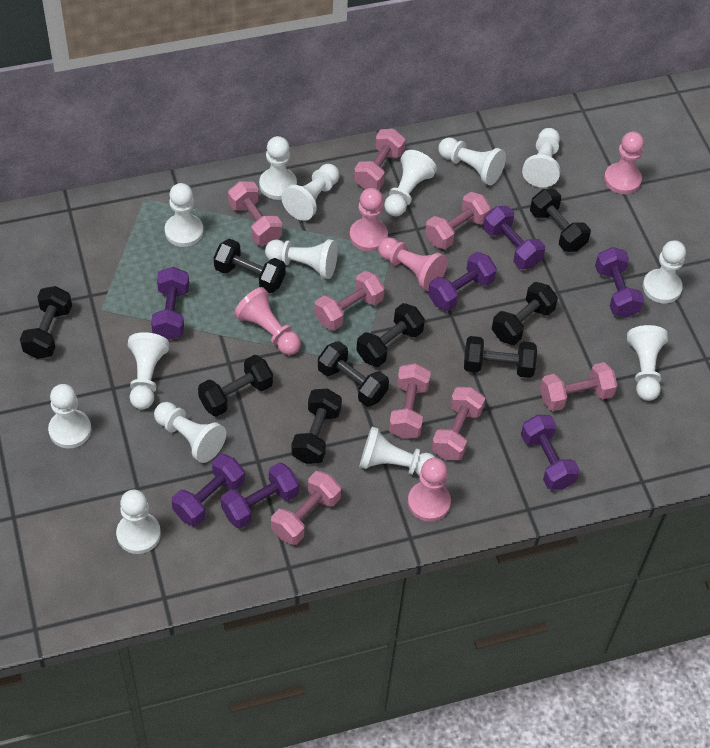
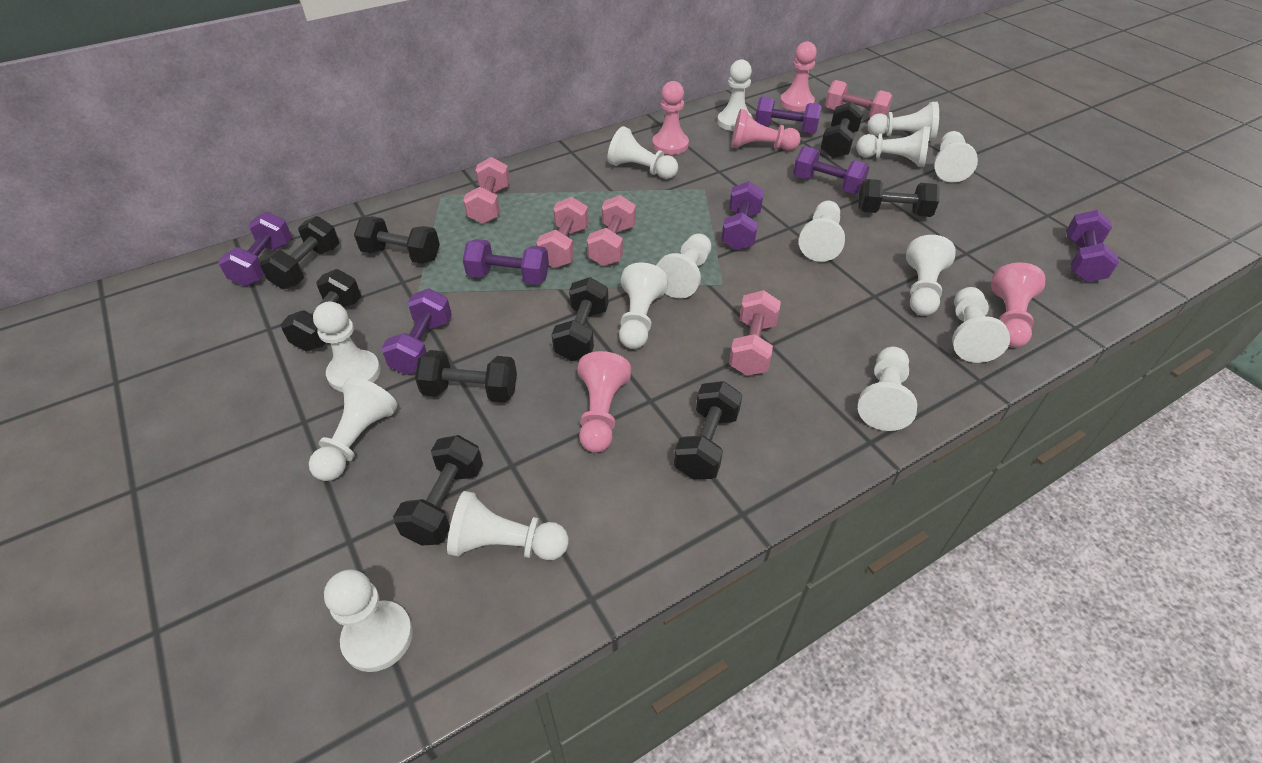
pink dumbbell: 8 -> 5
white pawn: 14 -> 15

